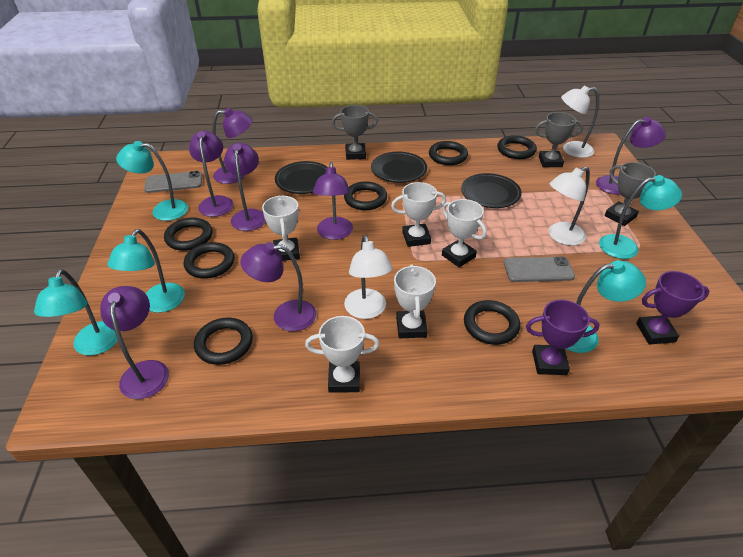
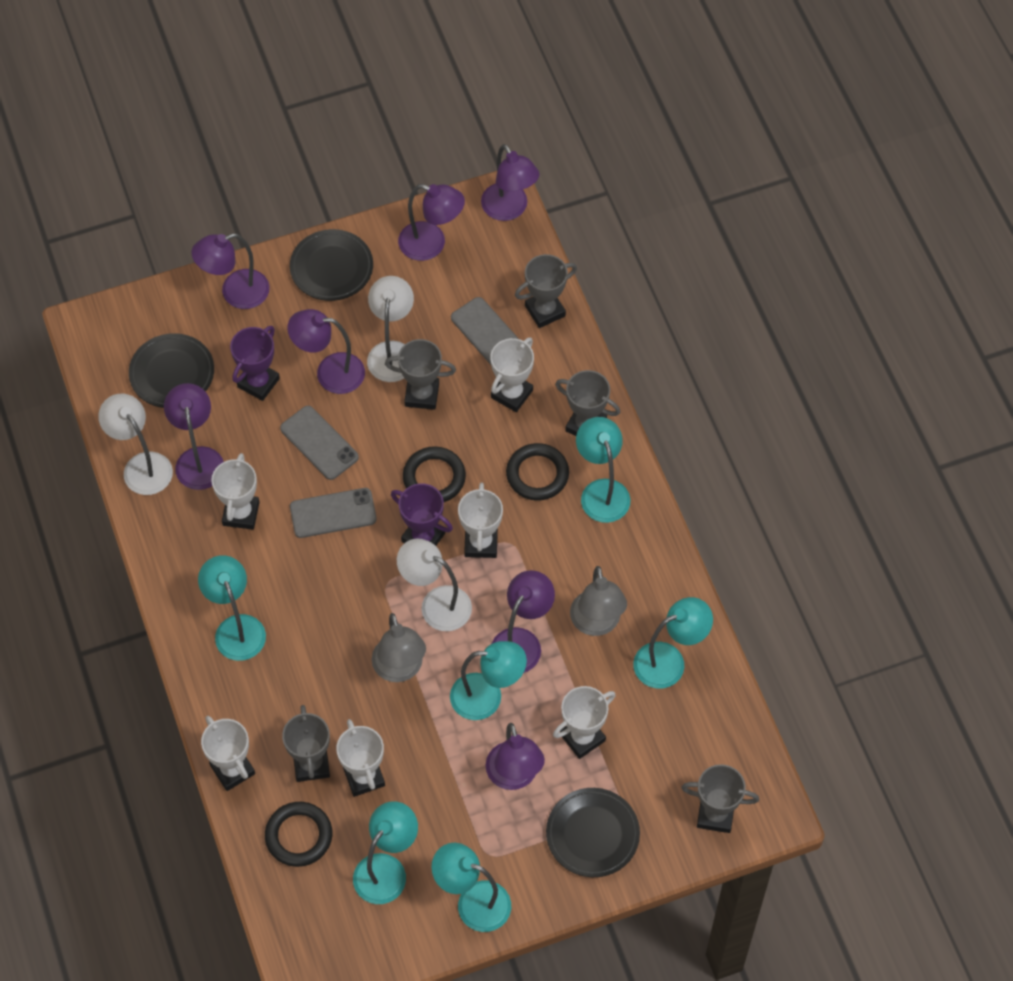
black ring: 7 -> 3
grey lamp: 0 -> 2
grey phone: 2 -> 3
grey trophy: 3 -> 5
turquoise lamp: 5 -> 6
white trophy: 5 -> 6

